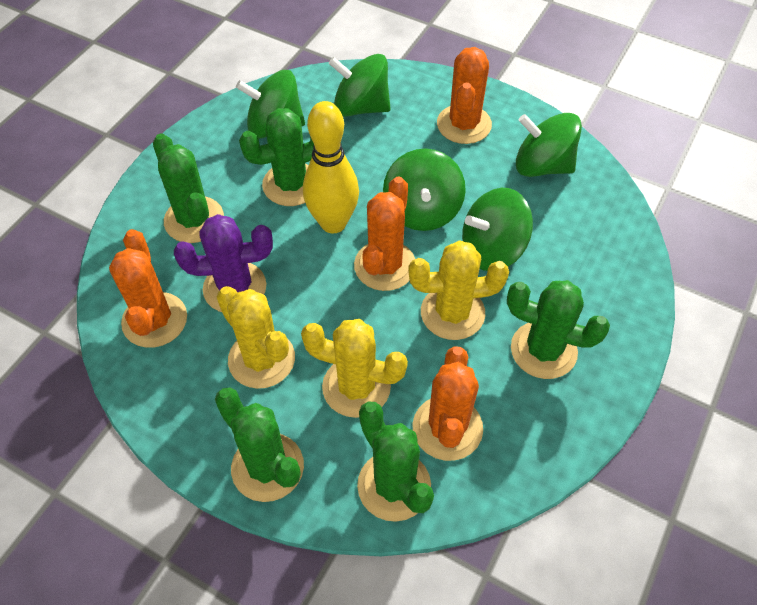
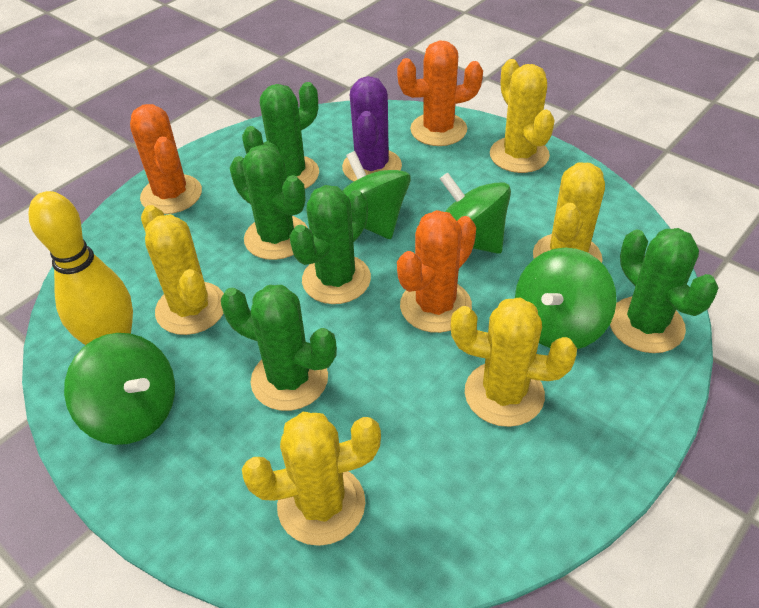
green spinning top: 5 -> 4
orange cactus: 4 -> 3
yellow cactus: 3 -> 5

